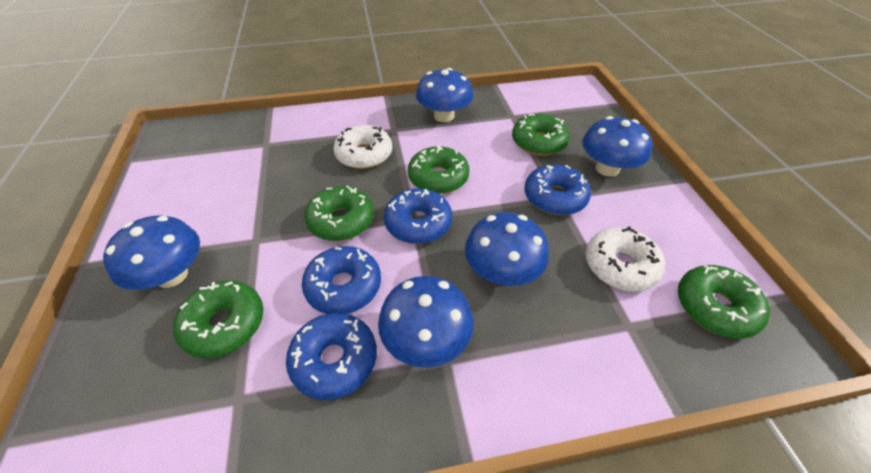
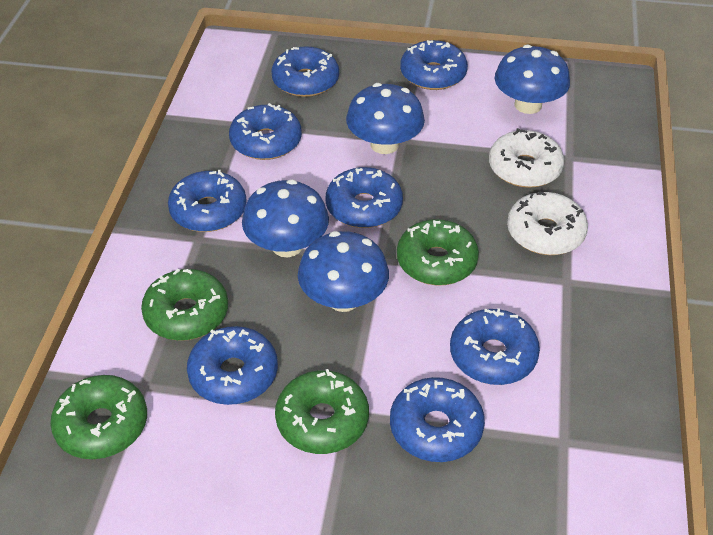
blue donut: 4 -> 8
blue mushroom: 5 -> 4
green donut: 5 -> 4

